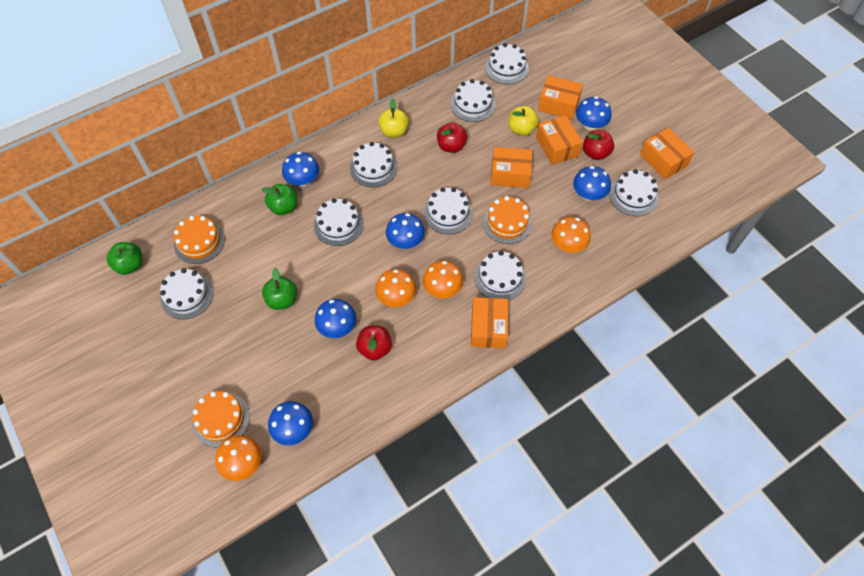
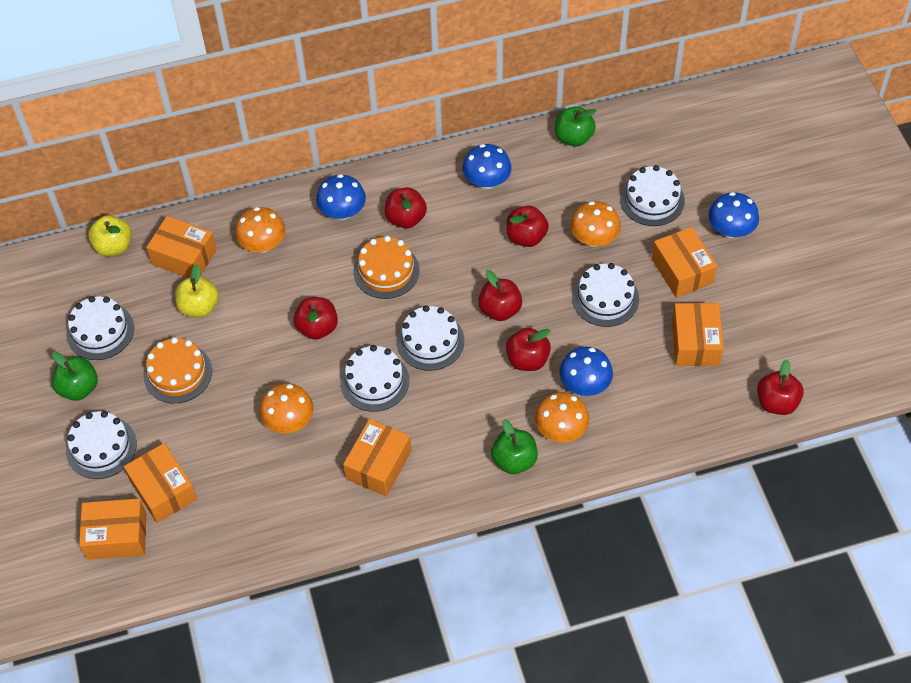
blue mushroom: 6 -> 4
orange box: 5 -> 6
orange cake: 3 -> 2
red apple: 3 -> 6
white cake: 8 -> 6

